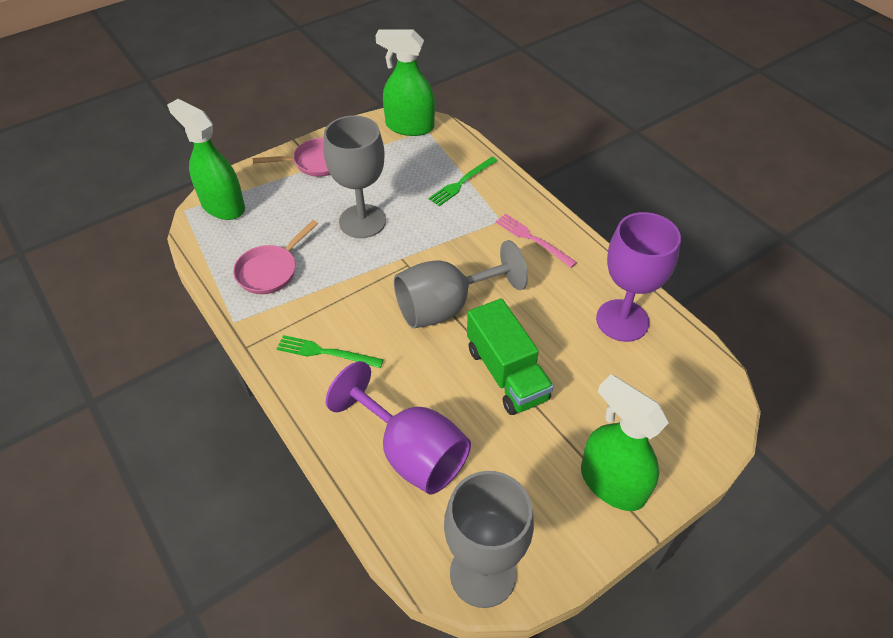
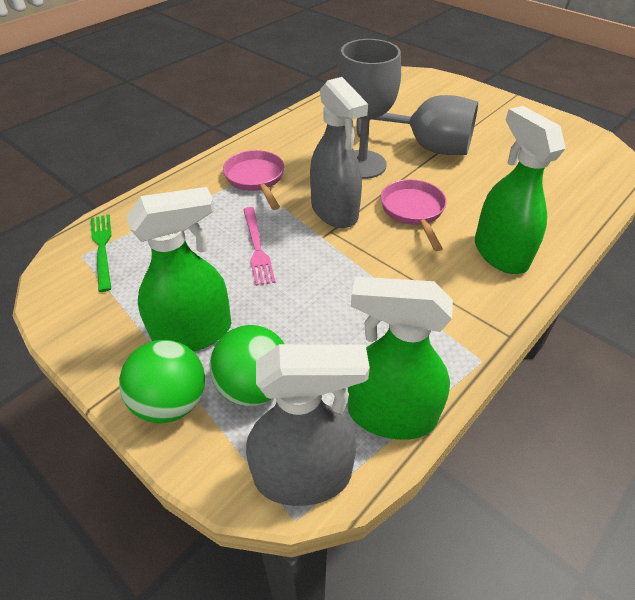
green ball: 0 -> 2
green fork: 2 -> 1
green truck: 1 -> 0
grey goblet: 3 -> 2
grey spray bottle: 0 -> 2
purple goblet: 2 -> 0

